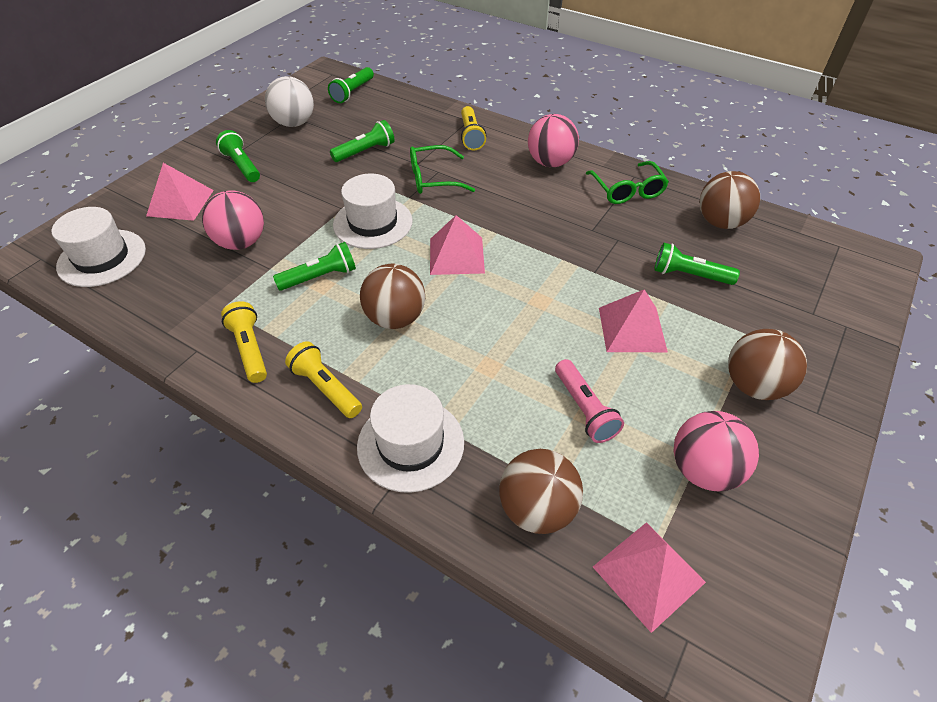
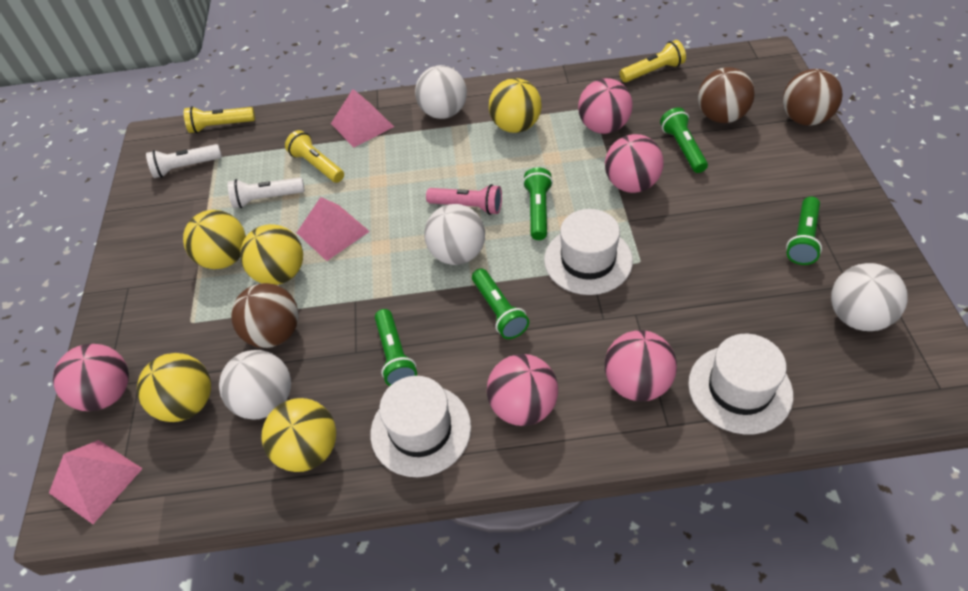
brown ball: 4 -> 3
green glasses: 2 -> 0
pink ball: 3 -> 5
pink pyramid: 4 -> 3
white ball: 1 -> 4
white flashlight: 0 -> 2
yellow ball: 0 -> 5

